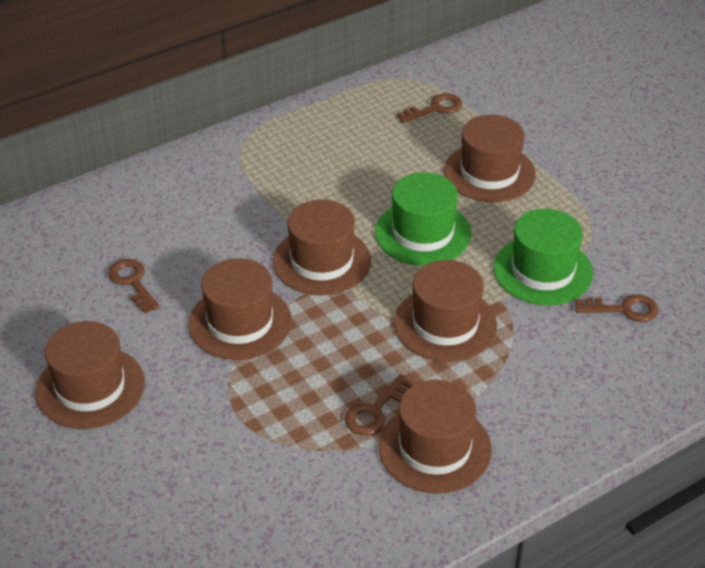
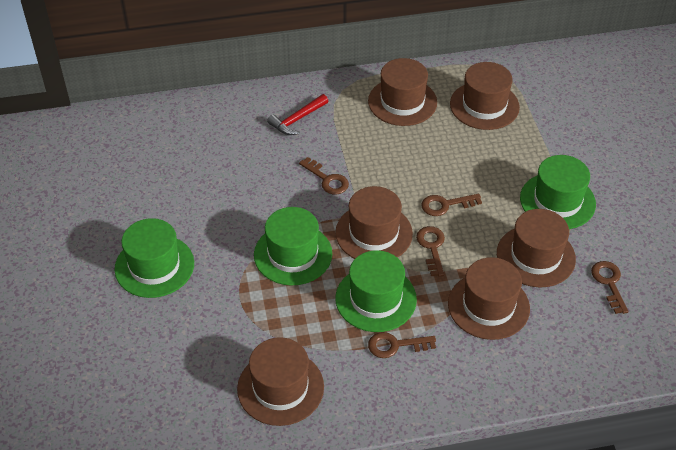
brown key: 4 -> 5
green hat: 2 -> 4
red hammer: 0 -> 1

